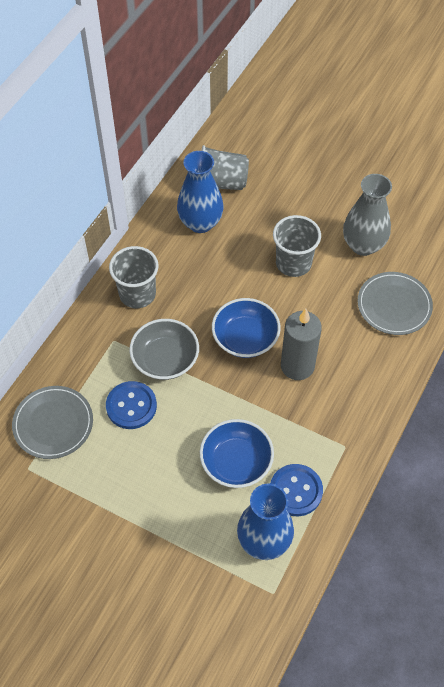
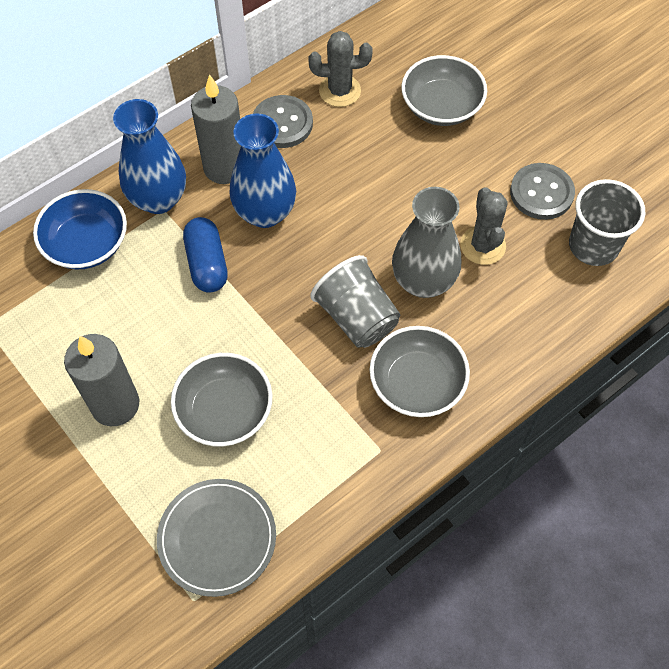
blue bowl: 2 -> 1
blue button: 2 -> 0
blue capsule: 0 -> 1
grey bowl: 1 -> 3
grey button: 0 -> 2
grey cactus: 0 -> 2
grey candle: 1 -> 2
grey cup: 3 -> 2
grey plate: 2 -> 1

